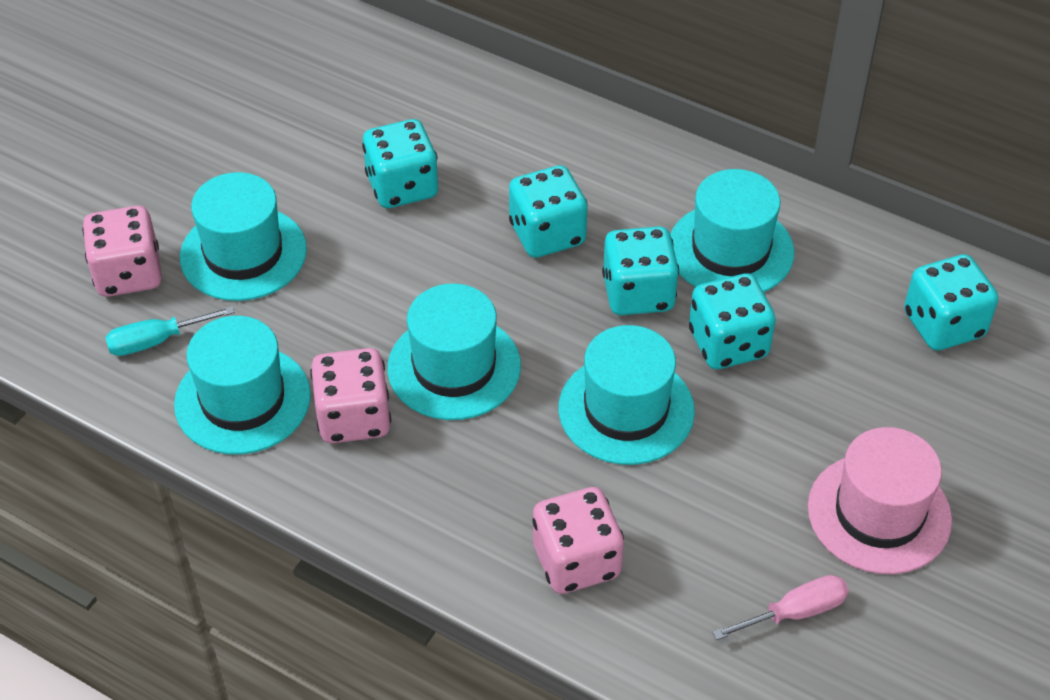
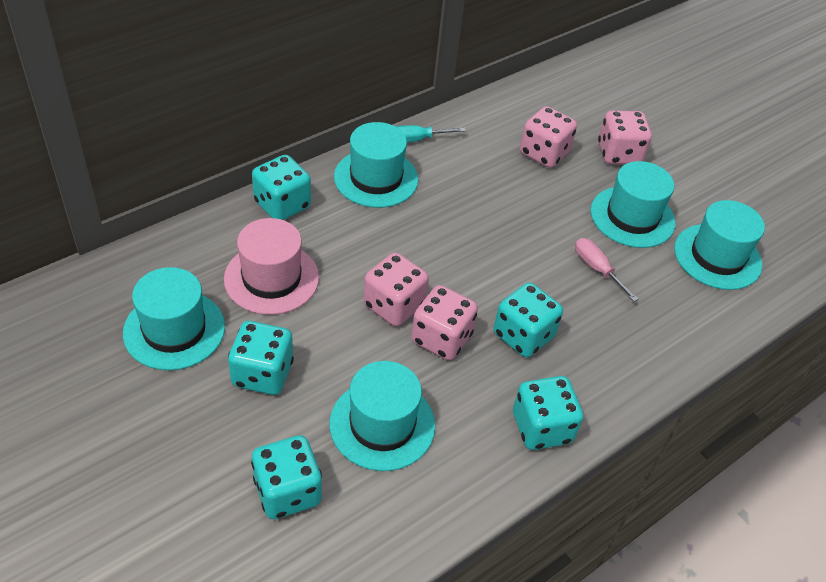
pink dice: 3 -> 4

